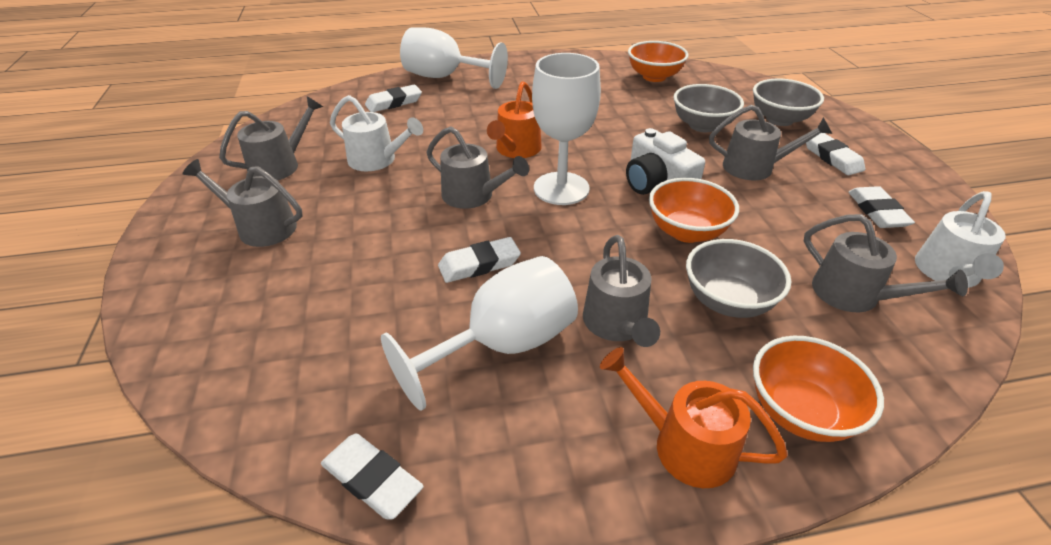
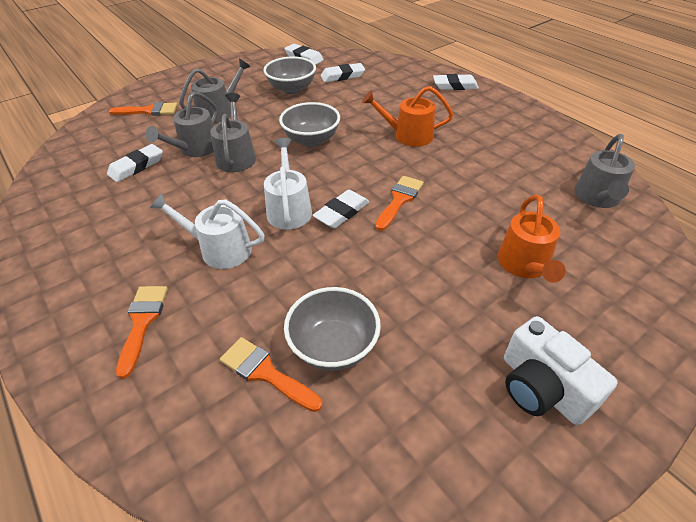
grey watering can: 6 -> 4
orange bowl: 3 -> 0
orange brush: 0 -> 4
white goblet: 3 -> 0

